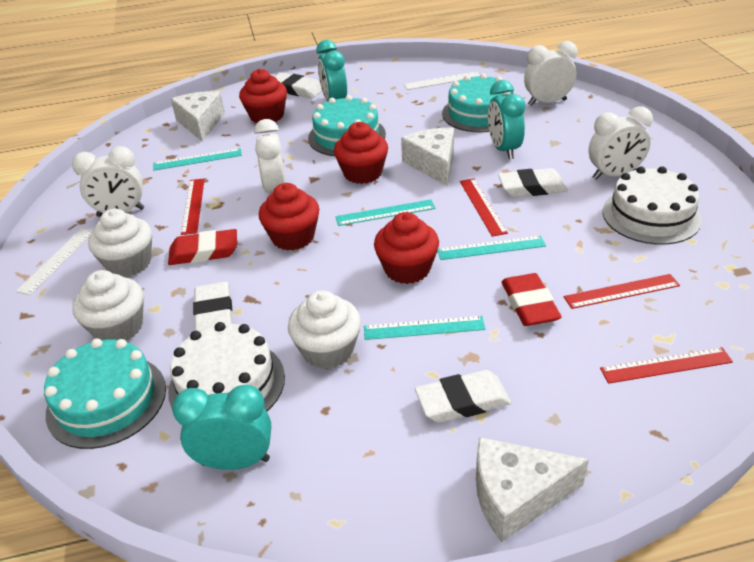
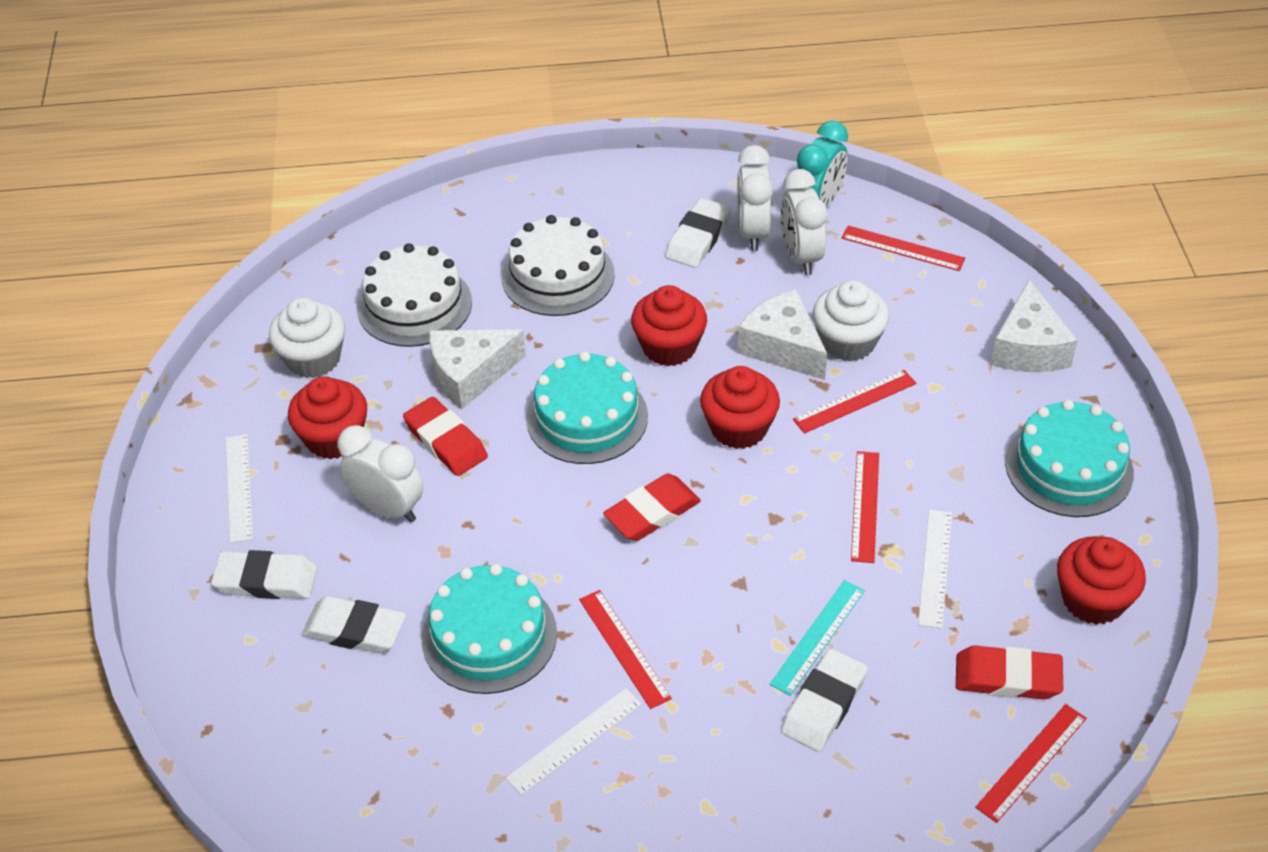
red eraser: 2 -> 3
red ruler: 4 -> 5
turquoise clock: 3 -> 1
turquoise ruler: 4 -> 1
white clock: 4 -> 3
white cupcake: 3 -> 2
white ruler: 2 -> 3

